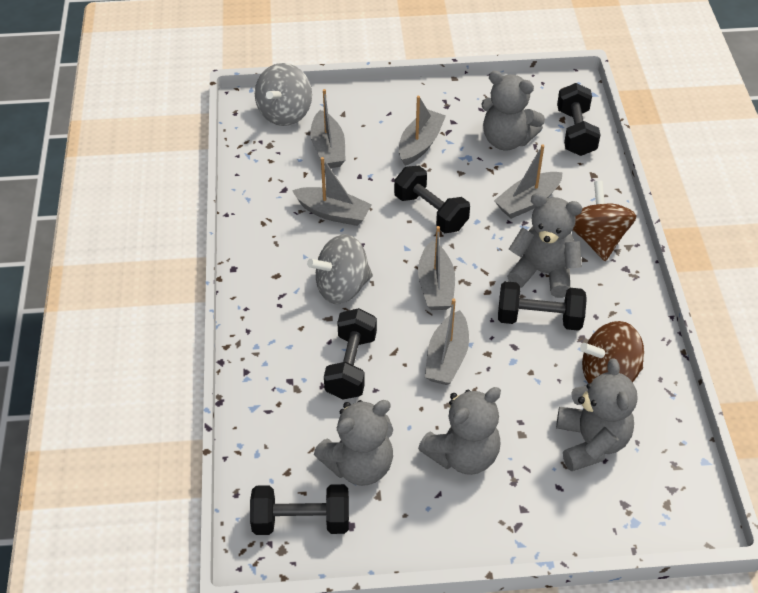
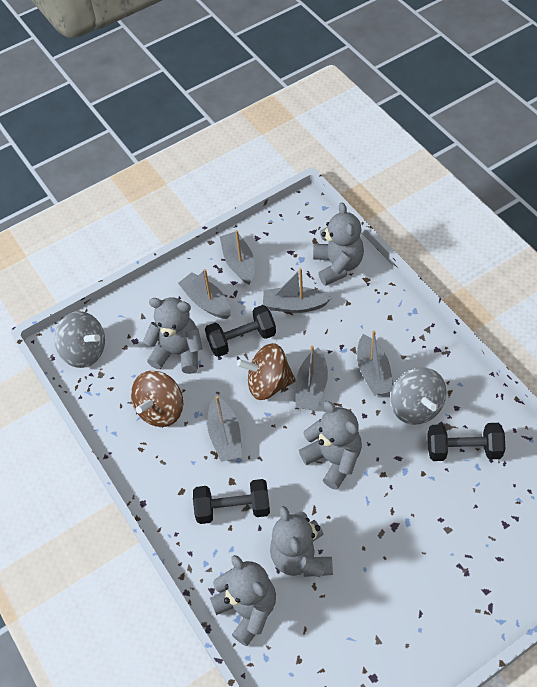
black dumbbell: 5 -> 3

